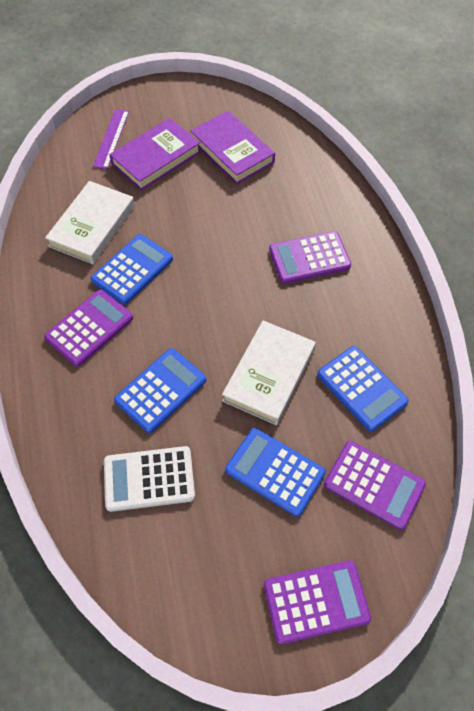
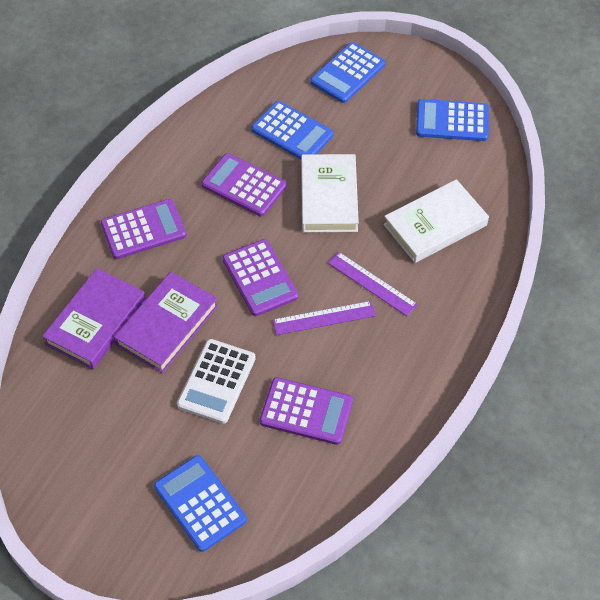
purple ruler: 1 -> 2

